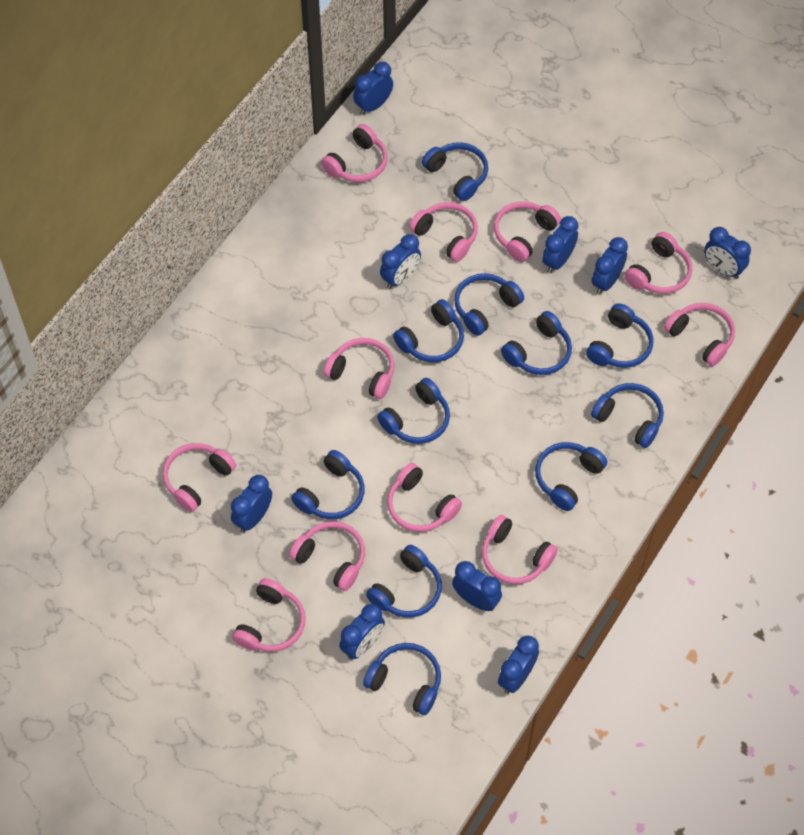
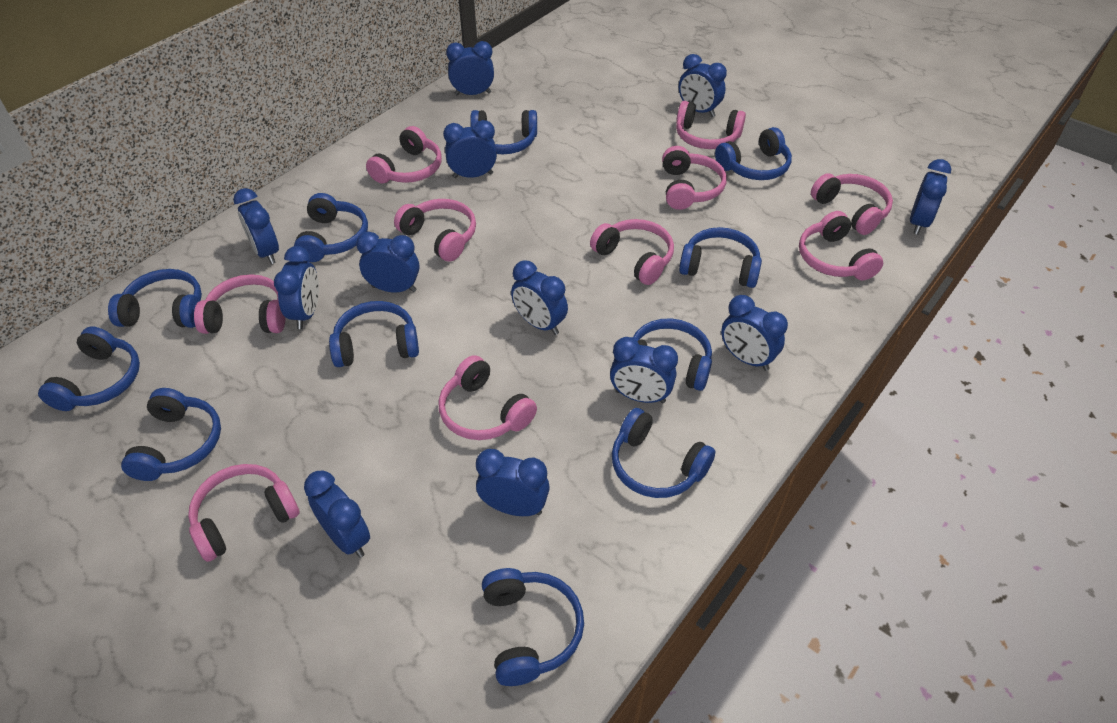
blue clock: 9 -> 12
pink headphones: 11 -> 10

